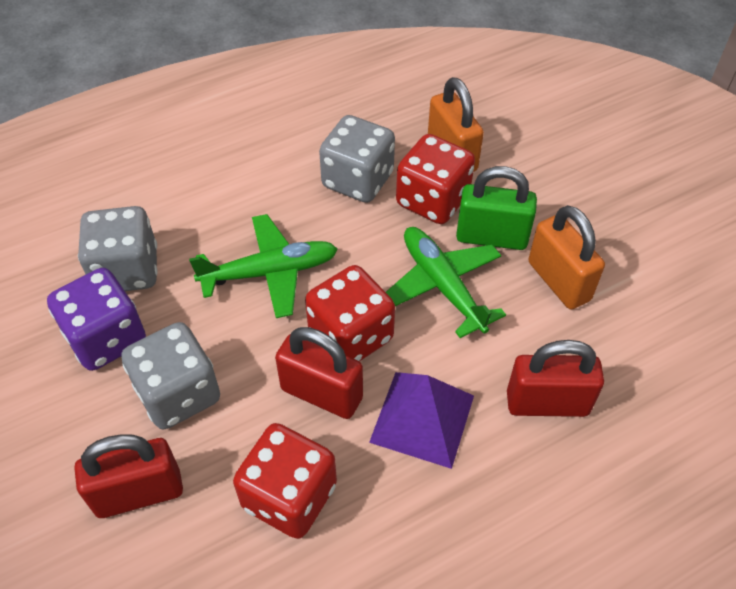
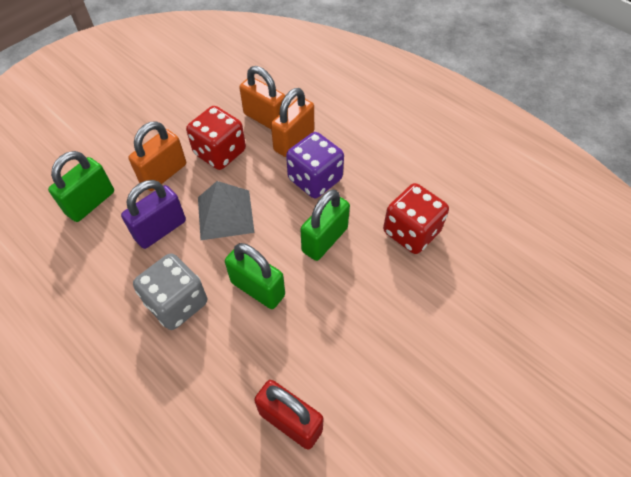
green padlock: 1 -> 3
green plane: 2 -> 0
grey dice: 3 -> 1
grey pyramid: 0 -> 1
orange padlock: 2 -> 3
purple padlock: 0 -> 1
purple pyramid: 1 -> 0
red dice: 3 -> 2
red padlock: 3 -> 1

